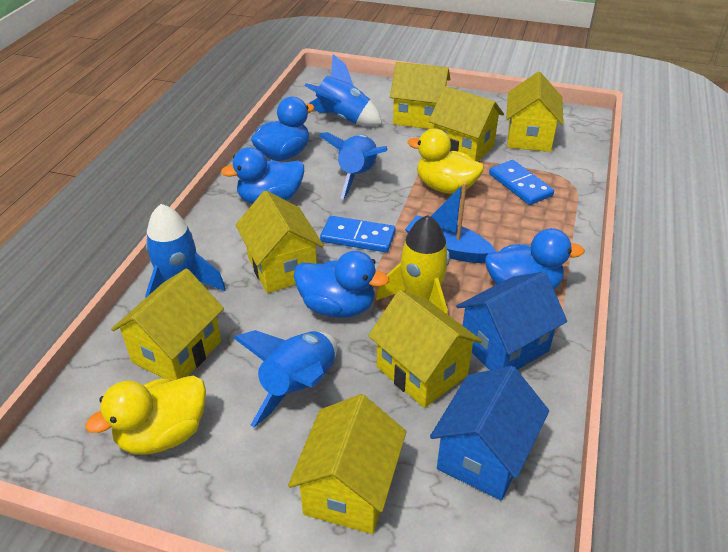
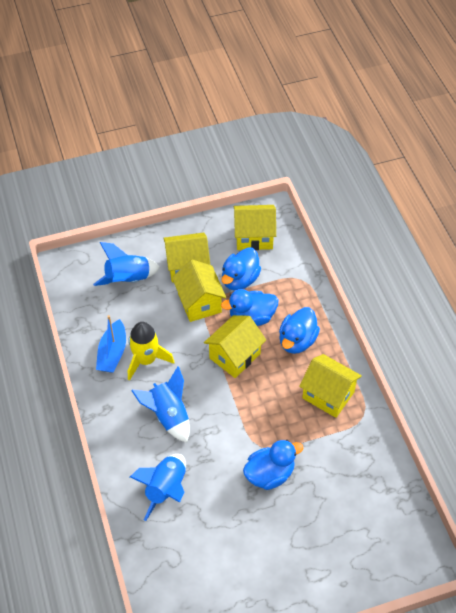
blue domino: 2 -> 0
blue house: 2 -> 0
blue rocket: 4 -> 3
yellow duck: 2 -> 0
yellow house: 7 -> 5

